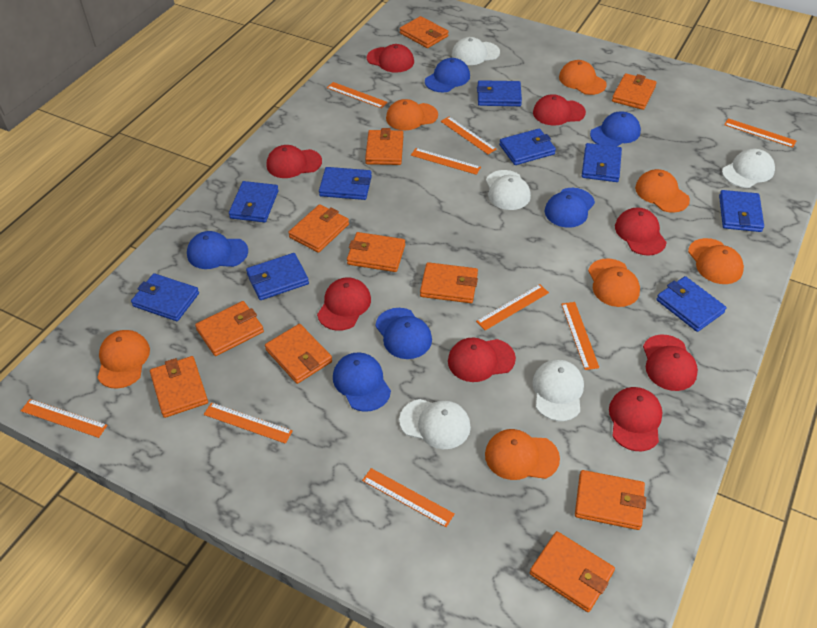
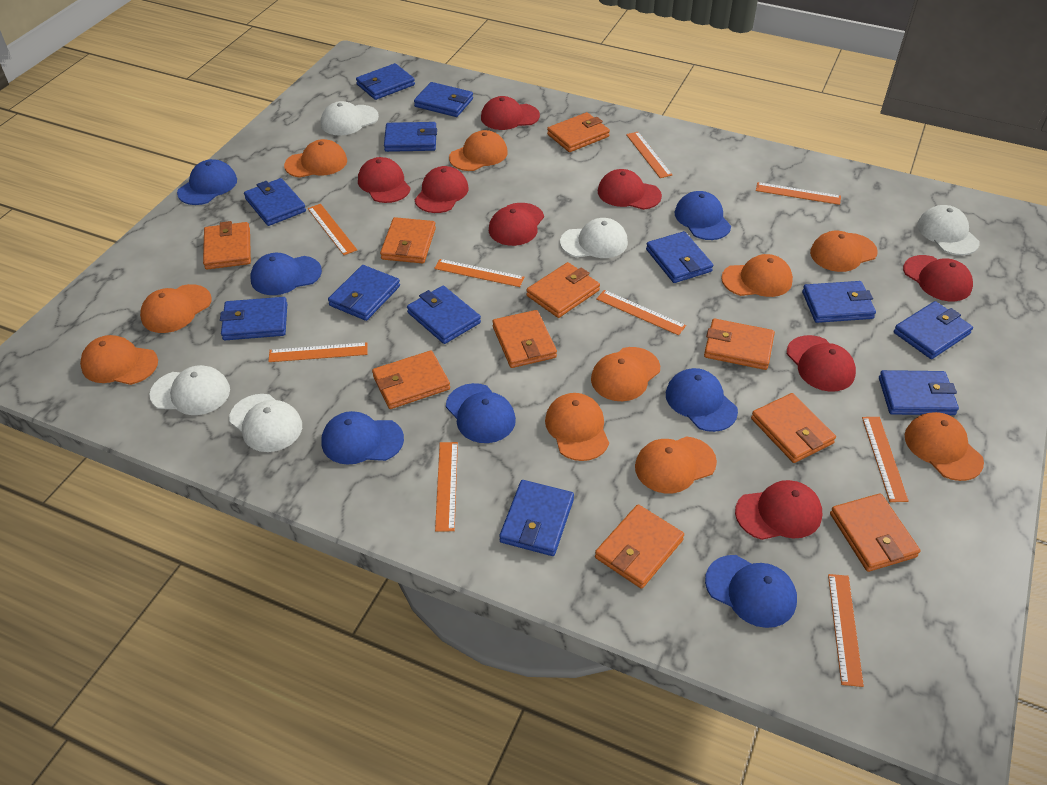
blue cap: 6 -> 7
blue wallet: 9 -> 12
orange cap: 7 -> 10
orange wallet: 11 -> 10

